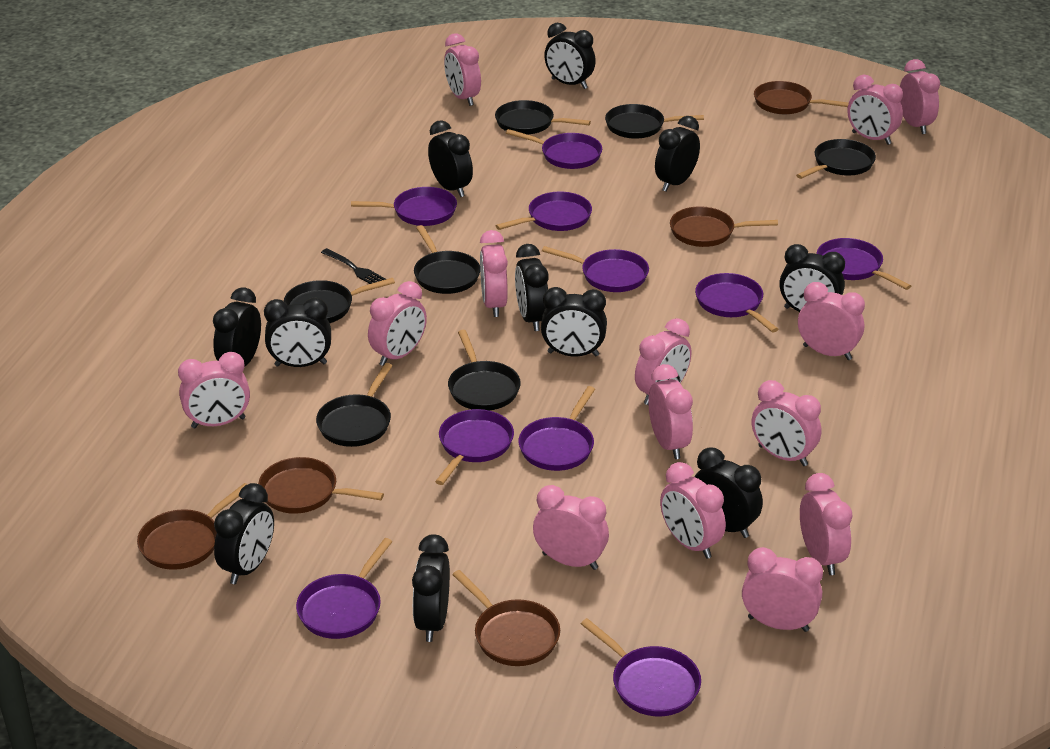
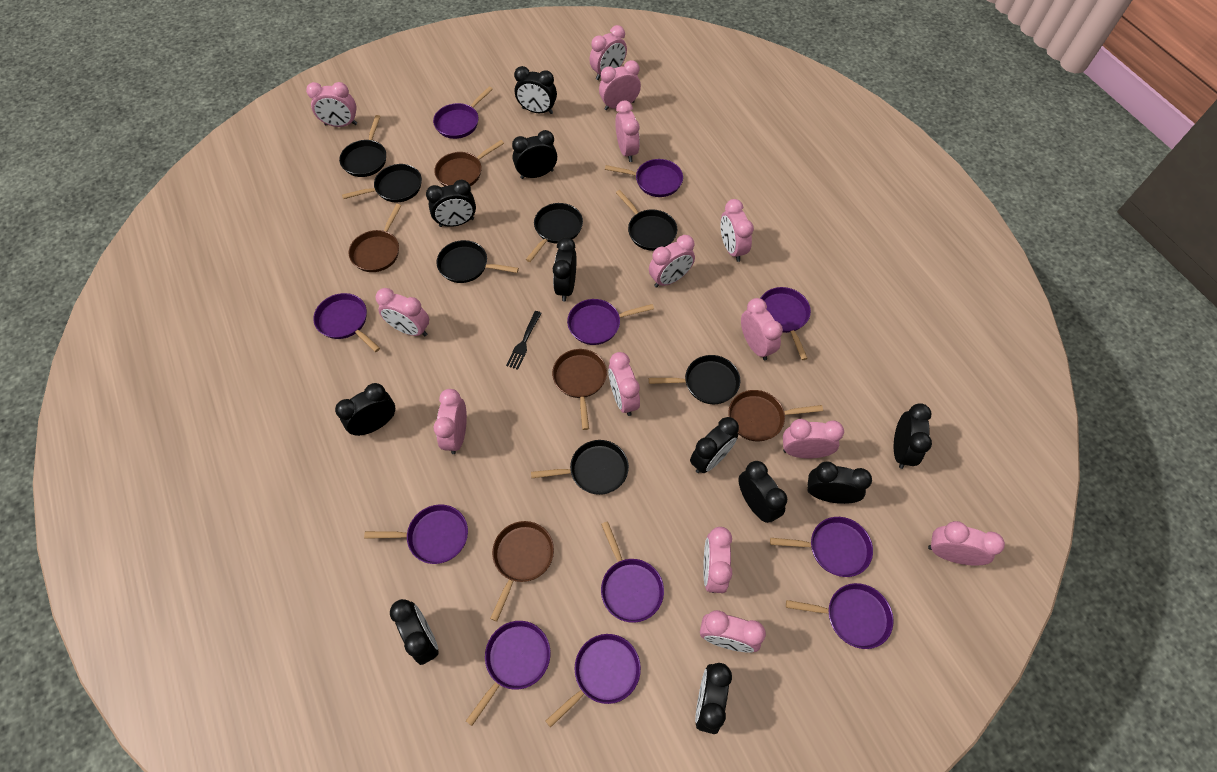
purple pan: 10 -> 11

